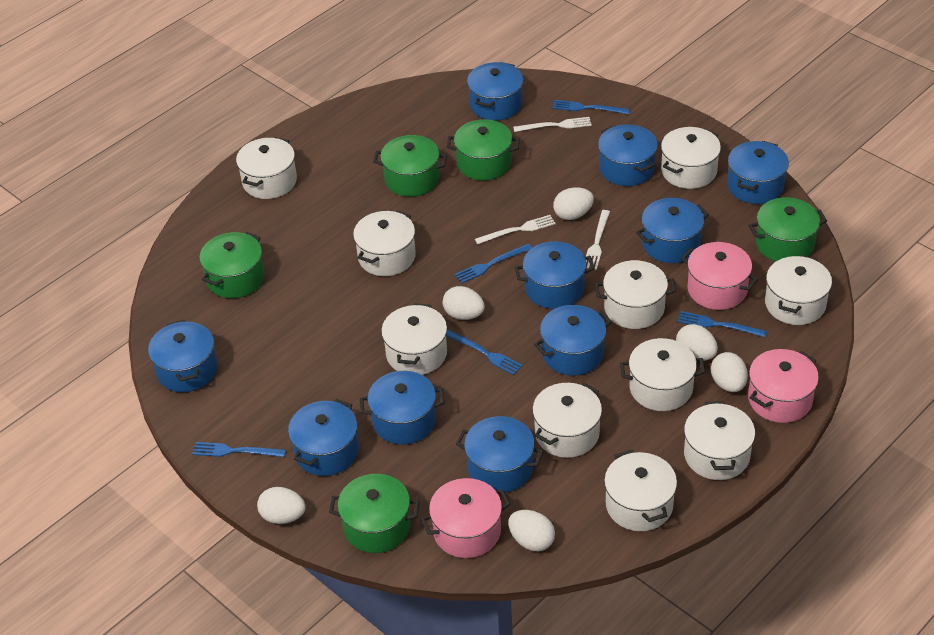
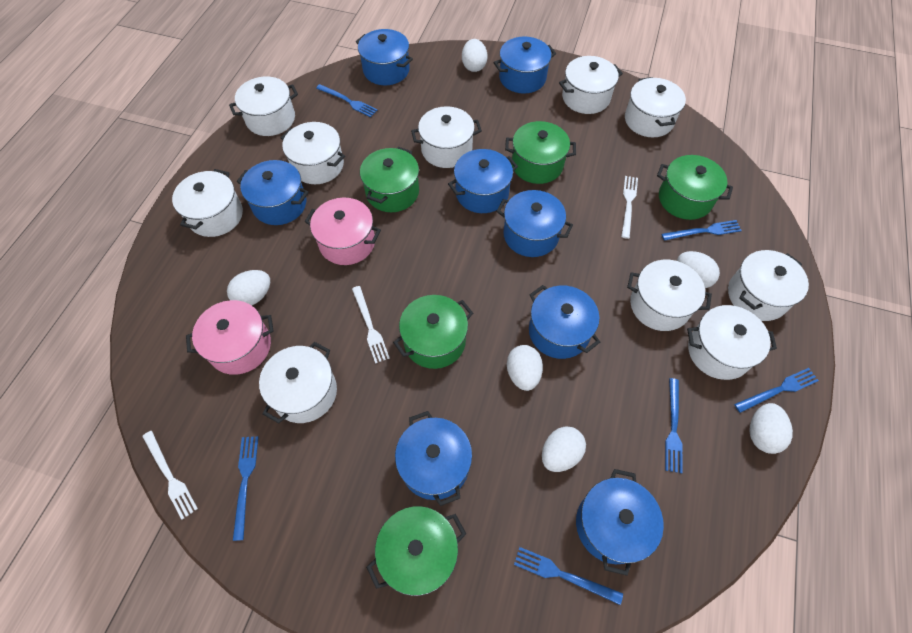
blue fork: 5 -> 6
blue pot: 10 -> 8
pink pot: 3 -> 2

